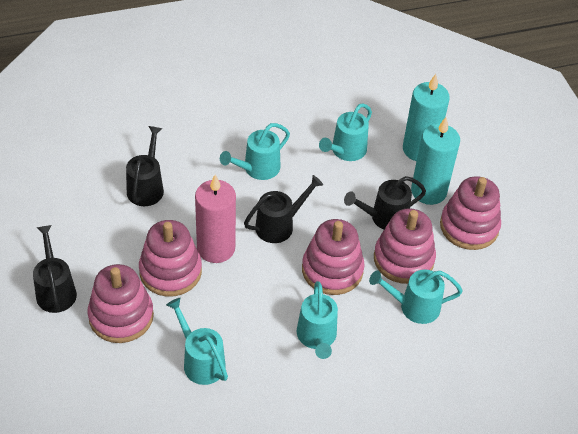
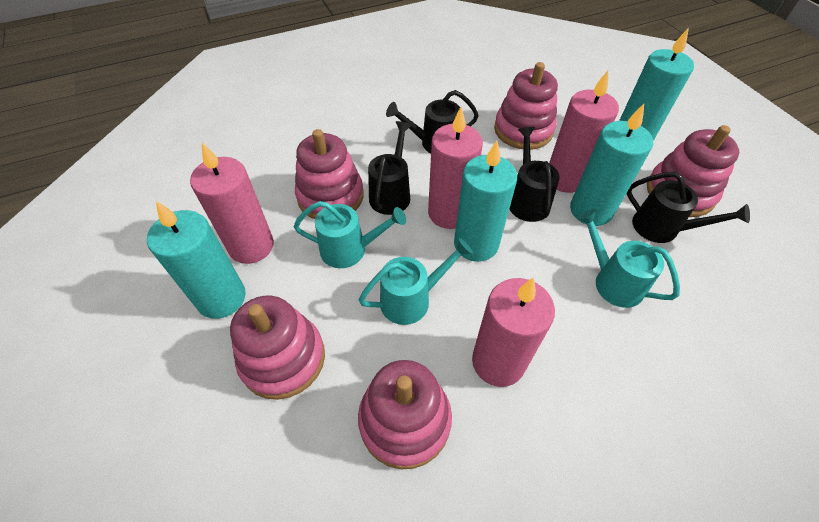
pink candle: 1 -> 4
turquoise candle: 2 -> 4
turquoise watering can: 5 -> 3

